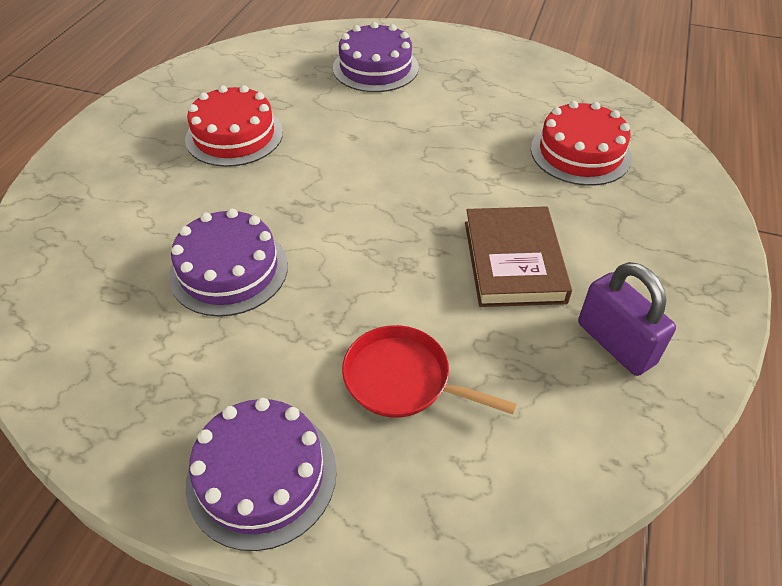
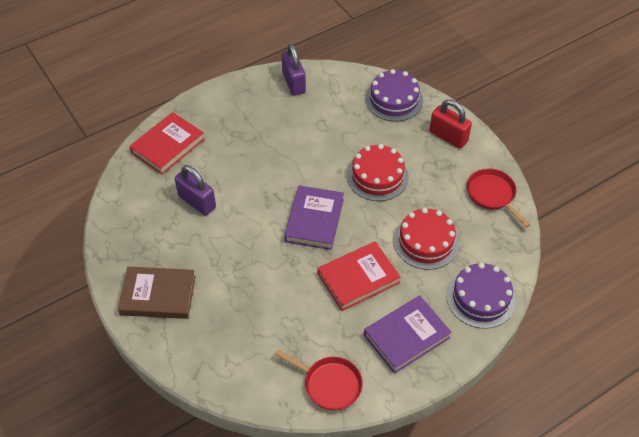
purple book: 0 -> 2
purple cake: 3 -> 2
purple padlock: 1 -> 2
red book: 0 -> 2
red padlock: 0 -> 1
red pan: 1 -> 2

